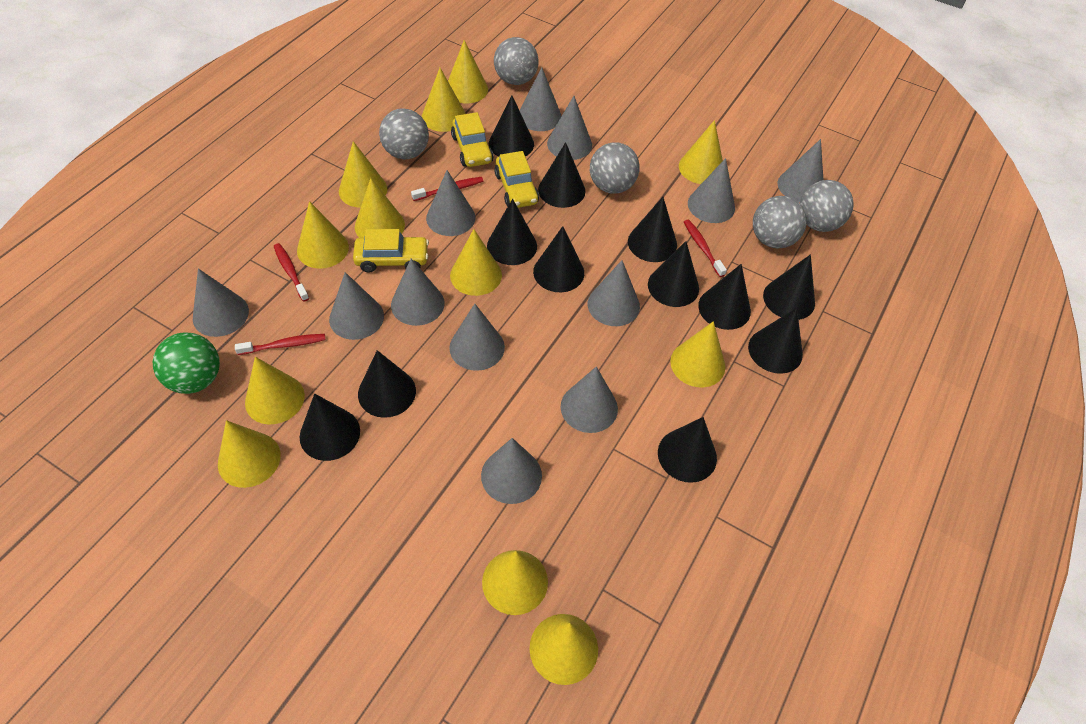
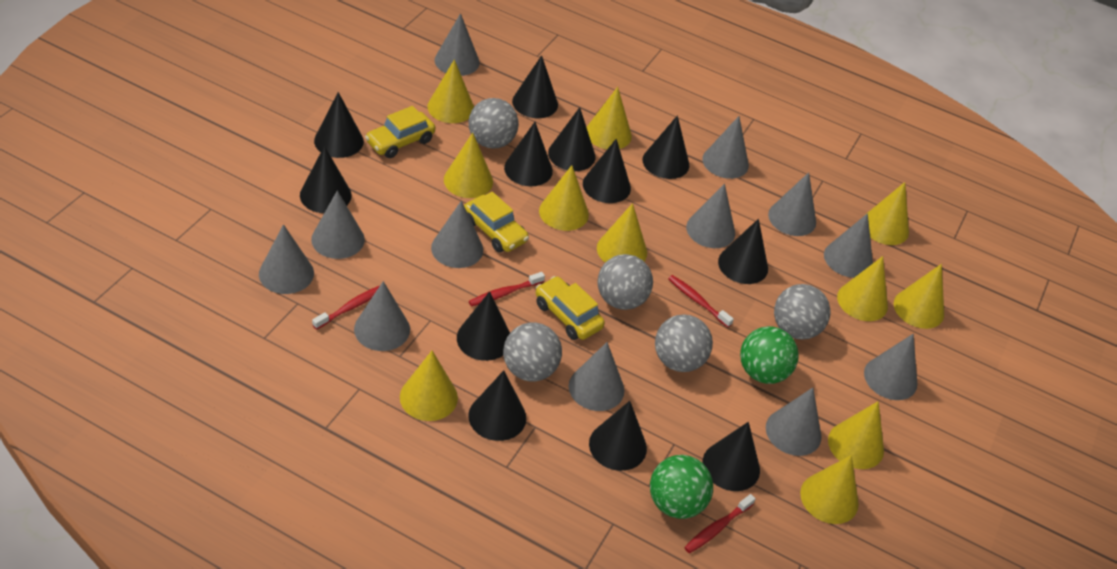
green ball: 1 -> 2
yellow cone: 12 -> 11

